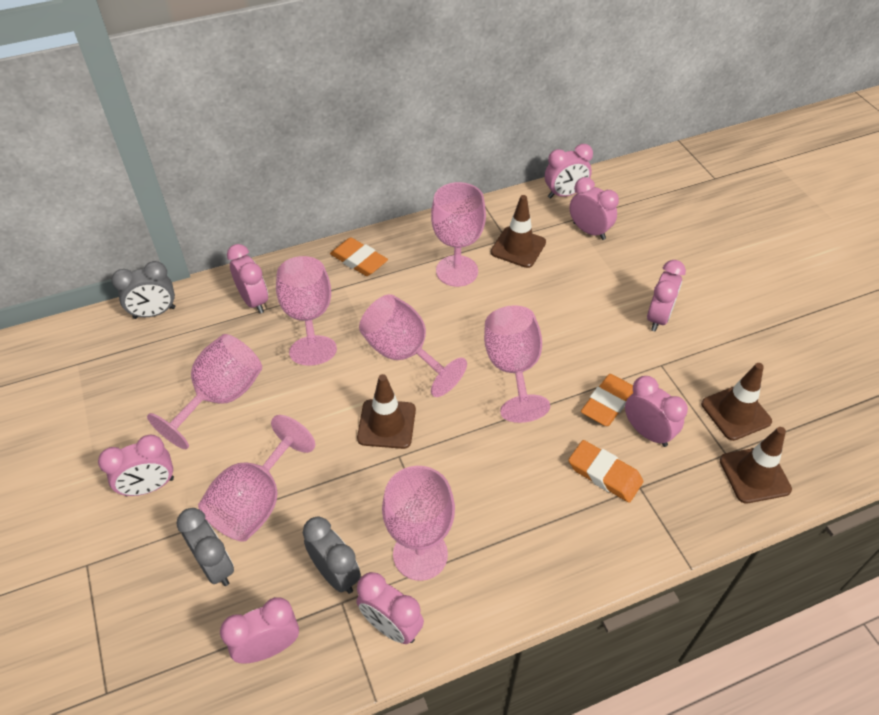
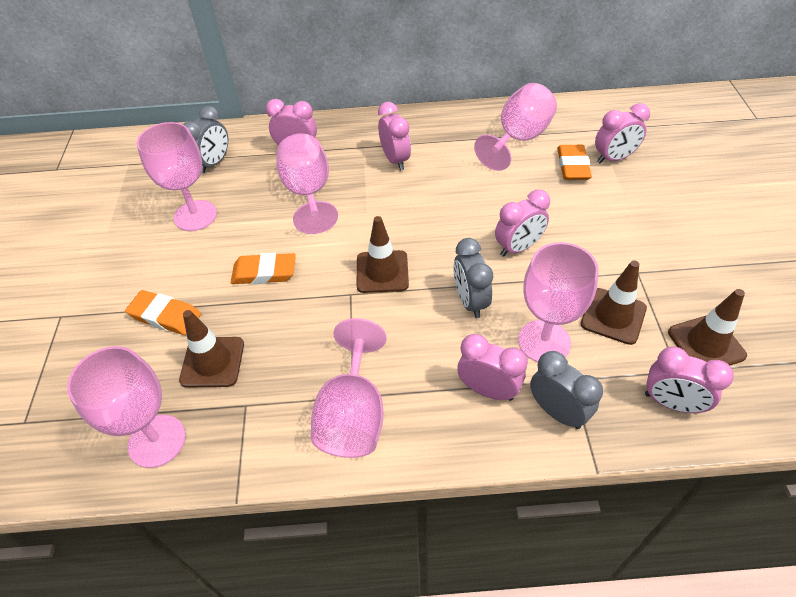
pink clock: 8 -> 6
pink goblet: 7 -> 6

